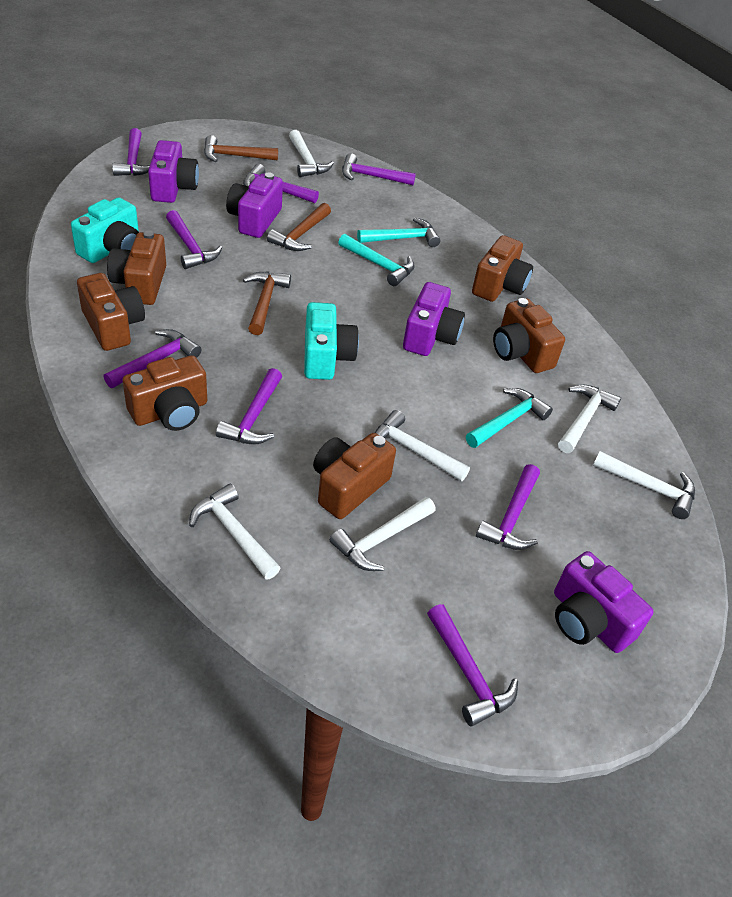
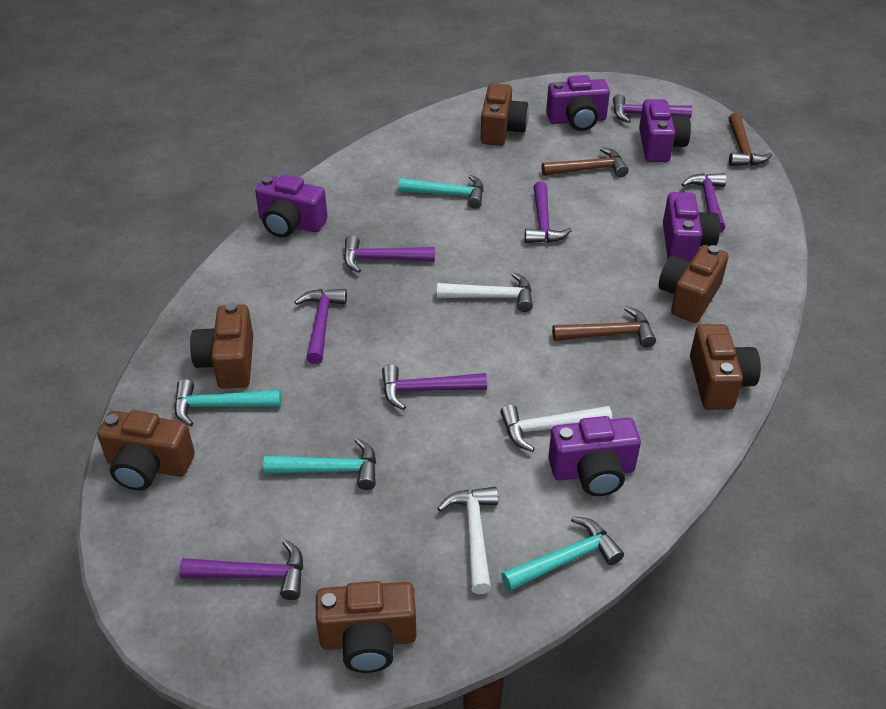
purple camera: 4 -> 5
purple hammer: 8 -> 7
turquoise camera: 2 -> 0
turquoise hammer: 3 -> 4
white hammer: 6 -> 3

